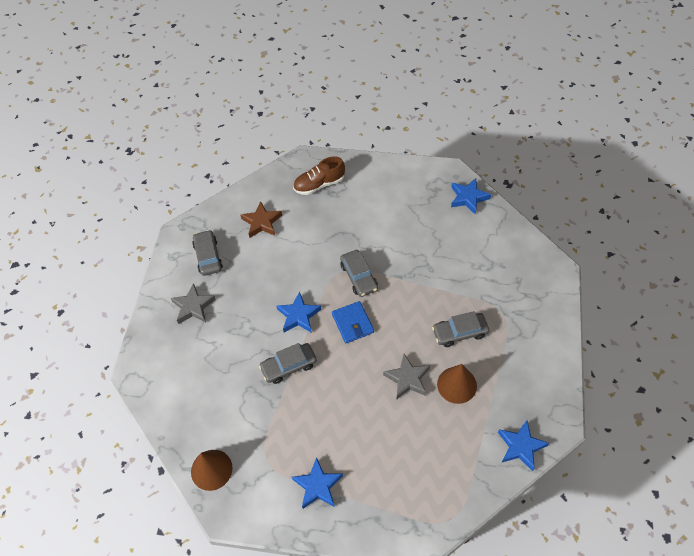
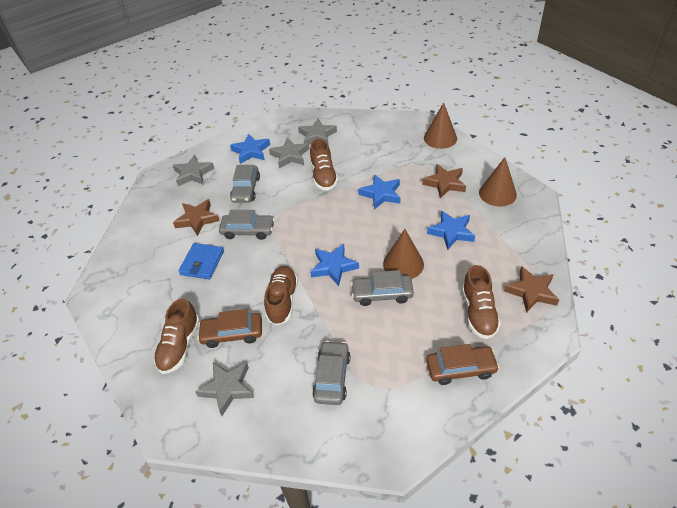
brown car: 0 -> 2
brown cone: 2 -> 3
brown shoe: 1 -> 4
brown star: 1 -> 3
grey star: 2 -> 4

